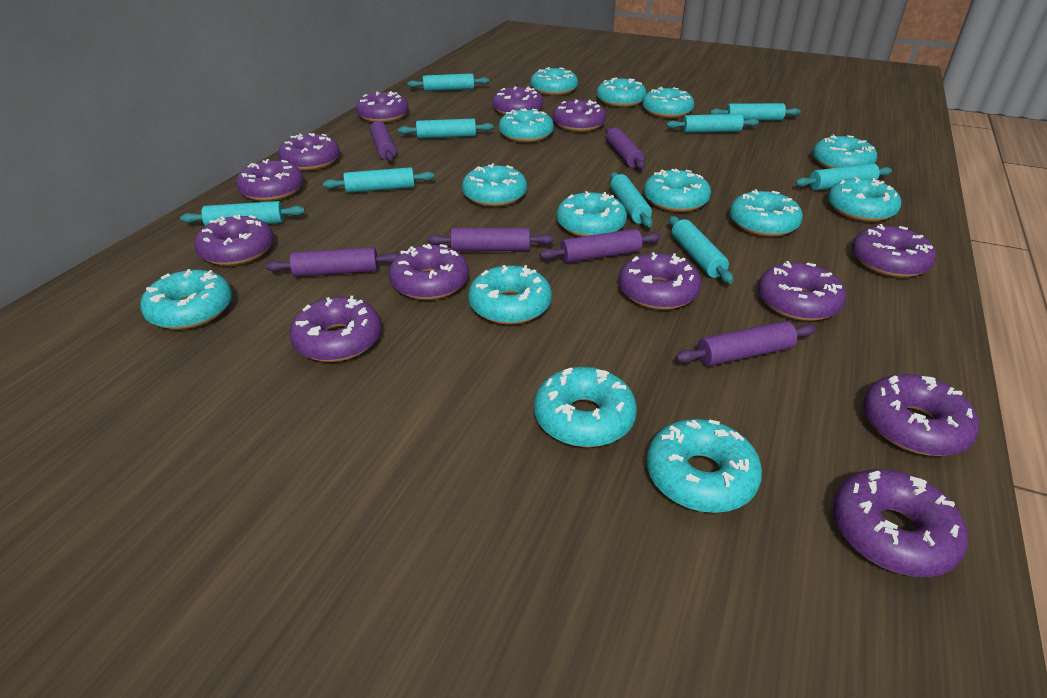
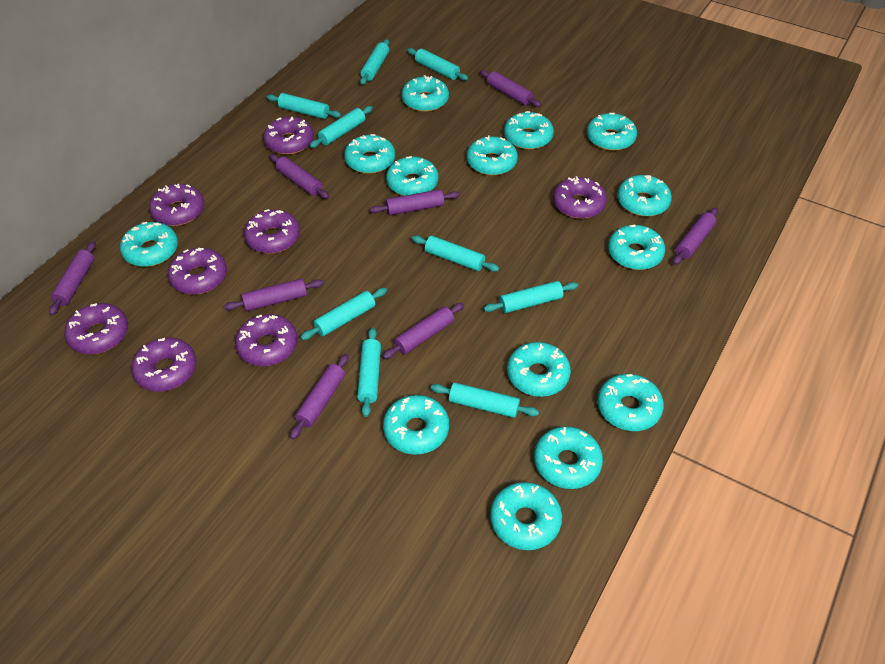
purple donut: 13 -> 8
purple rolling pin: 6 -> 8

